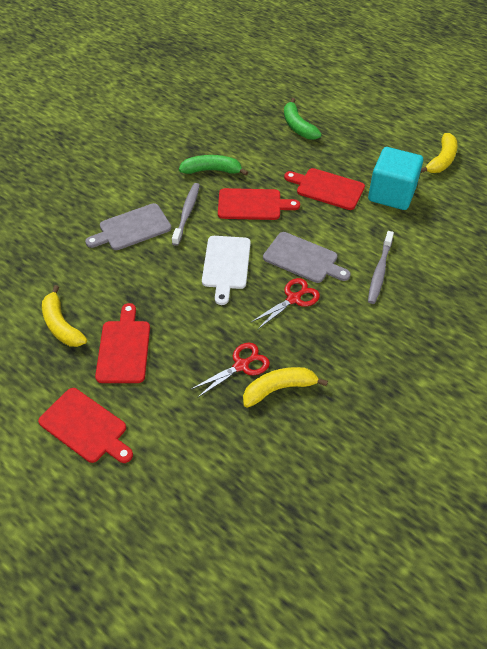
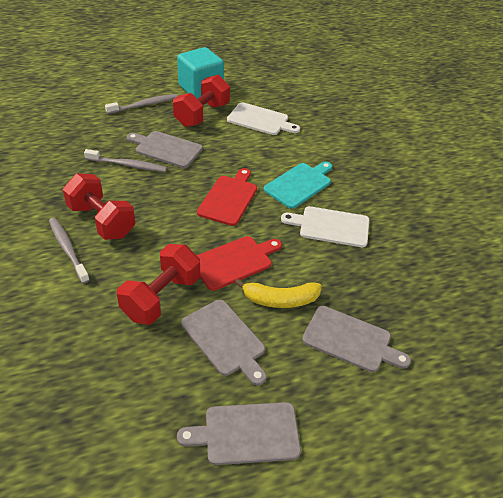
green banana: 2 -> 0
grey cutting board: 2 -> 4
grey toothbrush: 2 -> 3
red cutting board: 4 -> 2
red dumbbell: 0 -> 3
red scissors: 2 -> 0
turquoise cutting board: 0 -> 1
white cutting board: 1 -> 2
yellow banana: 3 -> 1

